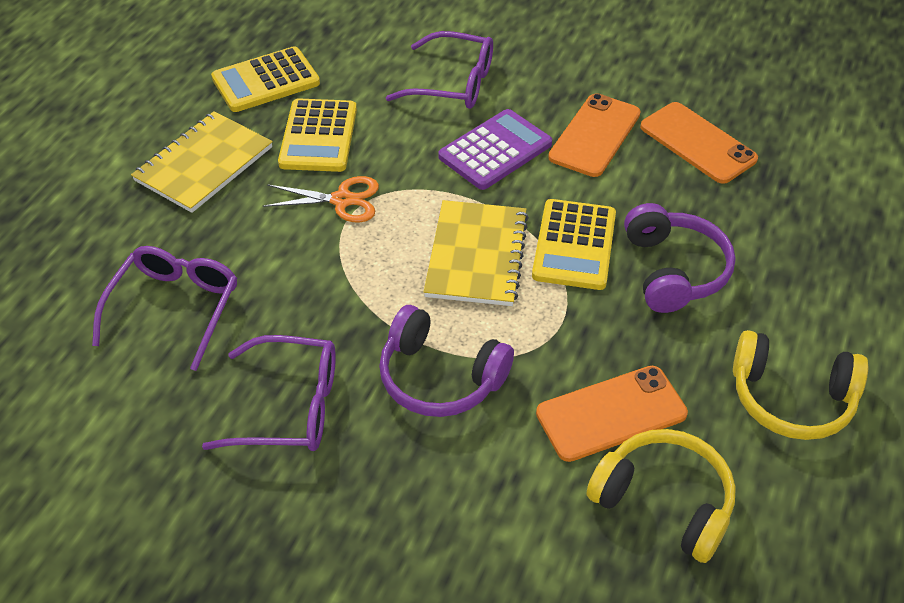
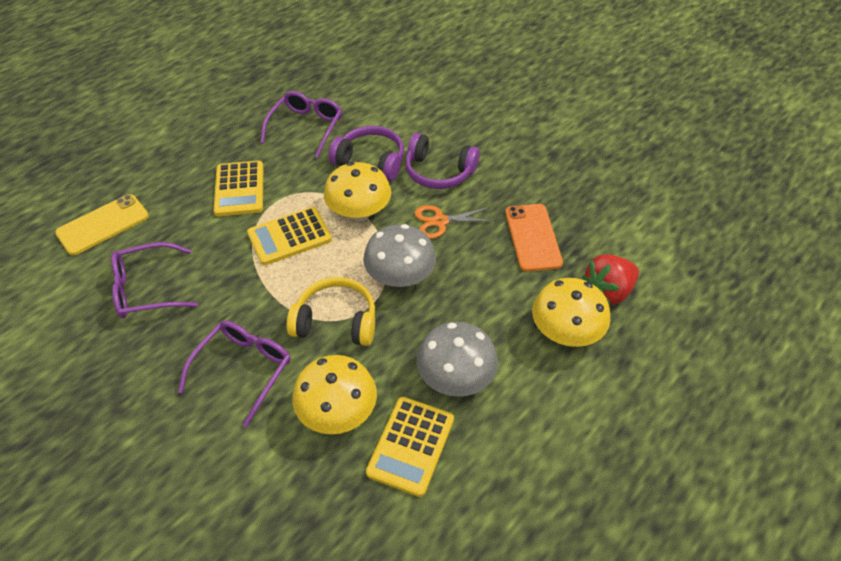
grey mushroom: 0 -> 2
orange phone: 3 -> 1
purple calculator: 1 -> 0
red strawberry: 0 -> 1
yellow headphones: 2 -> 1
yellow mushroom: 0 -> 3
yellow notebook: 2 -> 0
yellow phone: 0 -> 1

